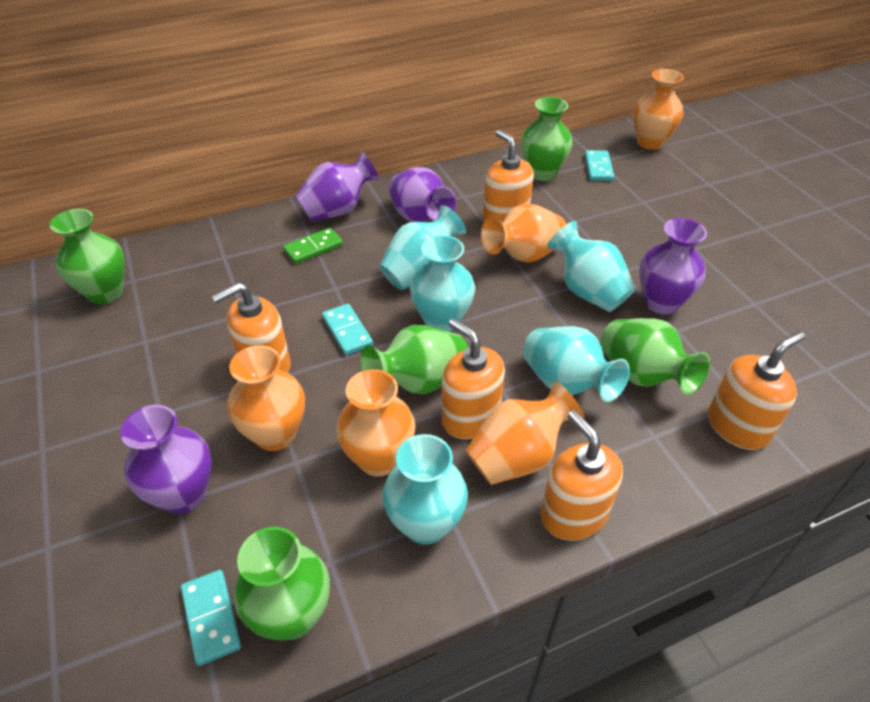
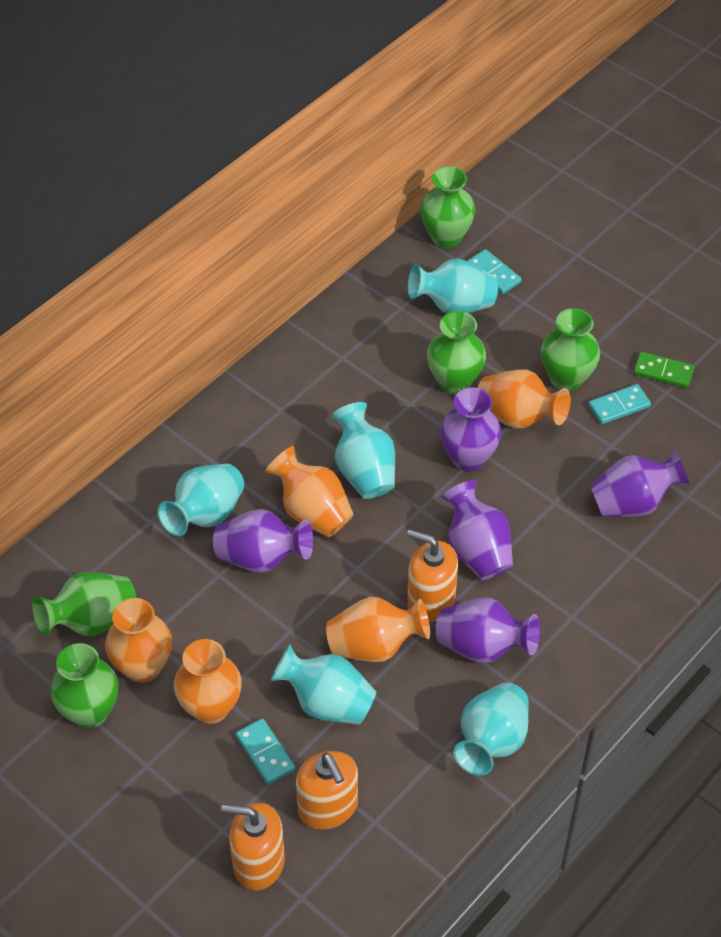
orange soap dispenser: 5 -> 3
purple vase: 4 -> 5

